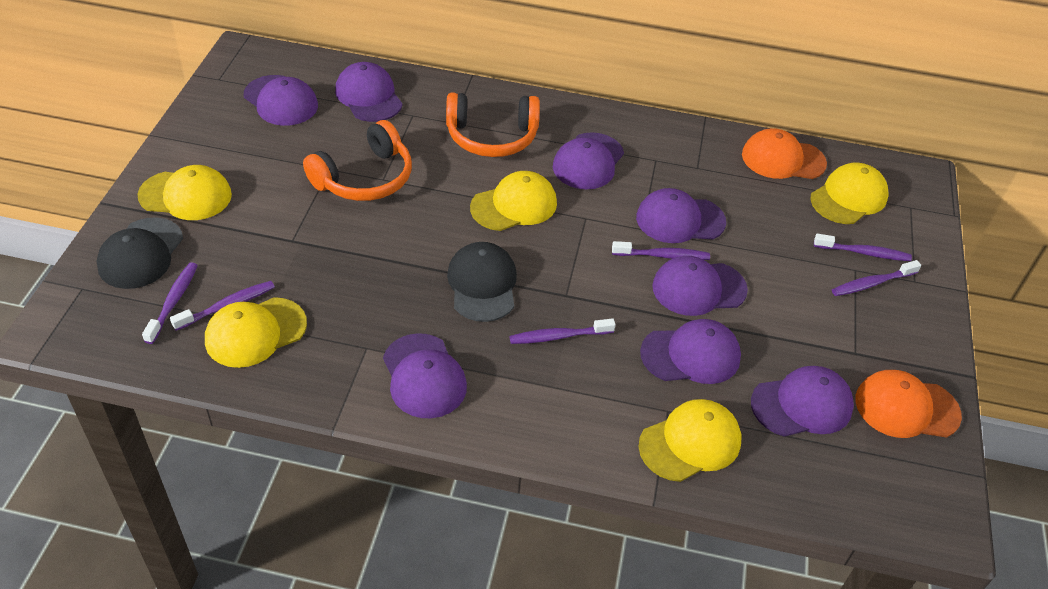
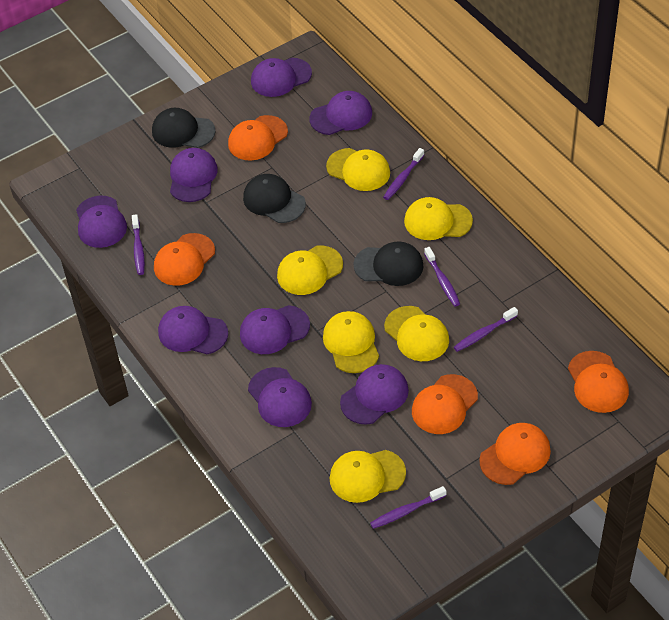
black cap: 2 -> 3
orange cap: 2 -> 5
orange headphones: 2 -> 0
purple toothbrush: 6 -> 5
yellow cap: 5 -> 6

